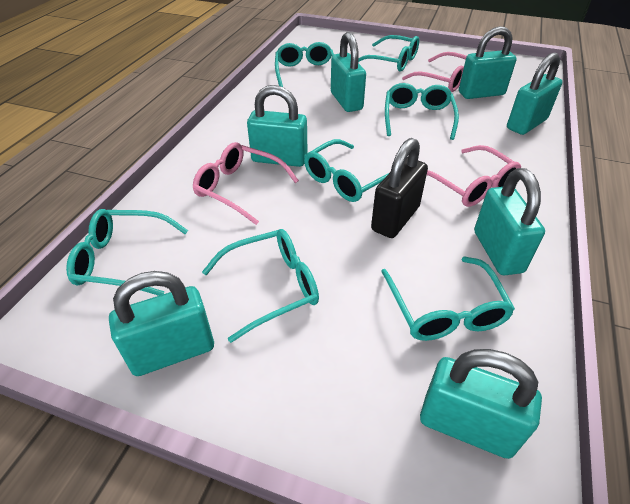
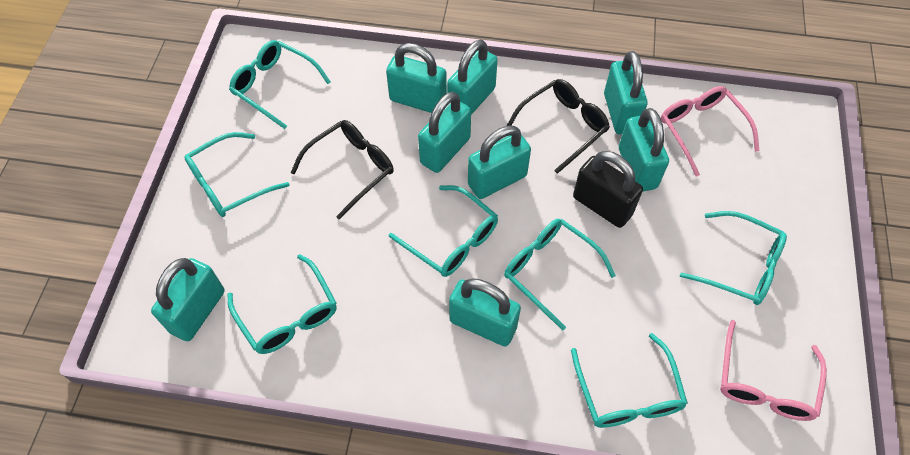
black glasses: 0 -> 2
pink glasses: 3 -> 2
turquoise padlock: 7 -> 8

